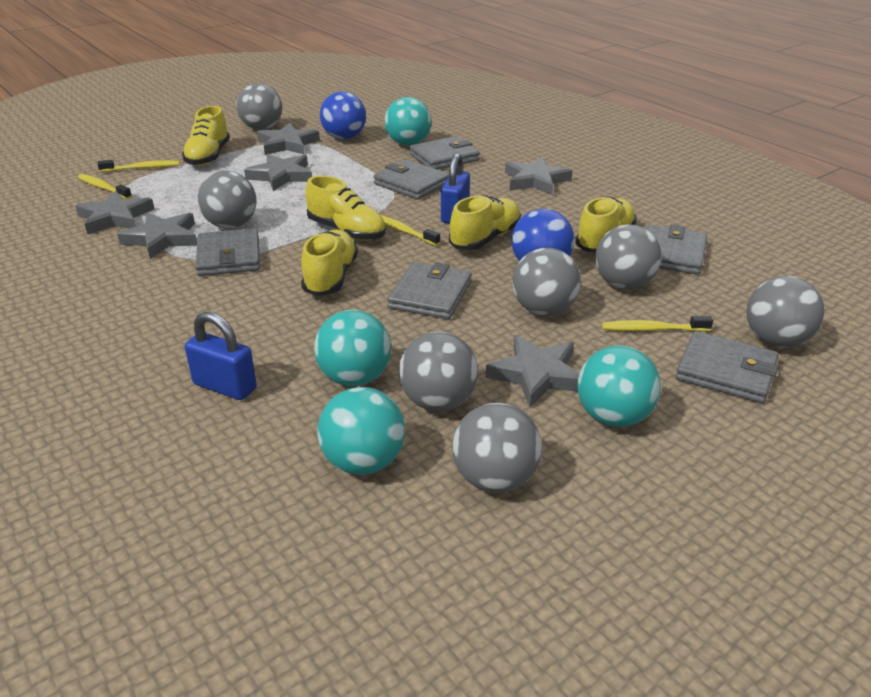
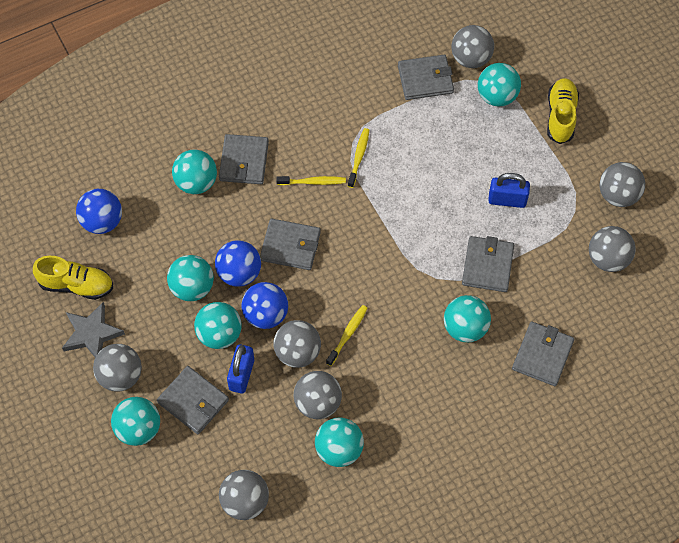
blue ball: 2 -> 3
grey star: 6 -> 1
turquoise ball: 4 -> 7
yellow shoe: 5 -> 2
yellow toothbrush: 4 -> 3

